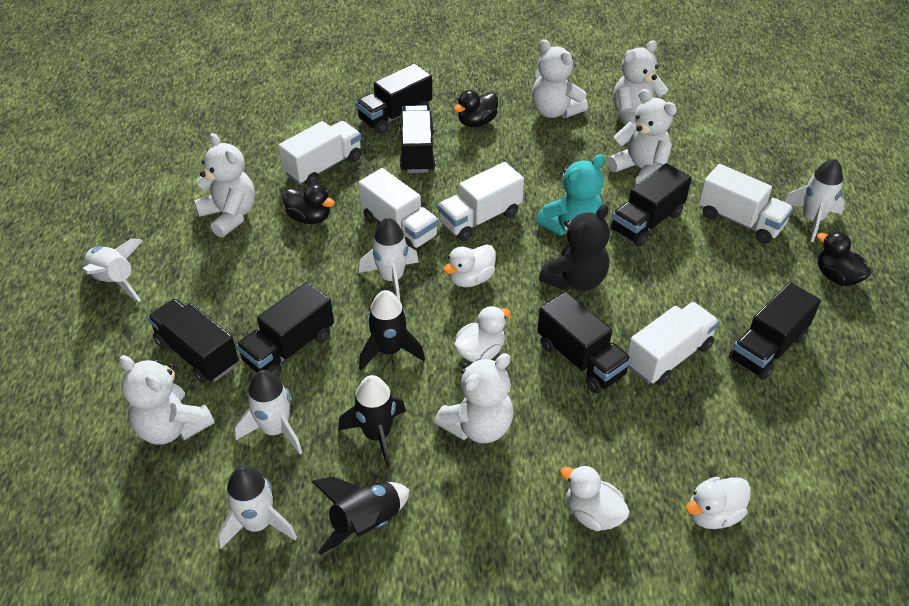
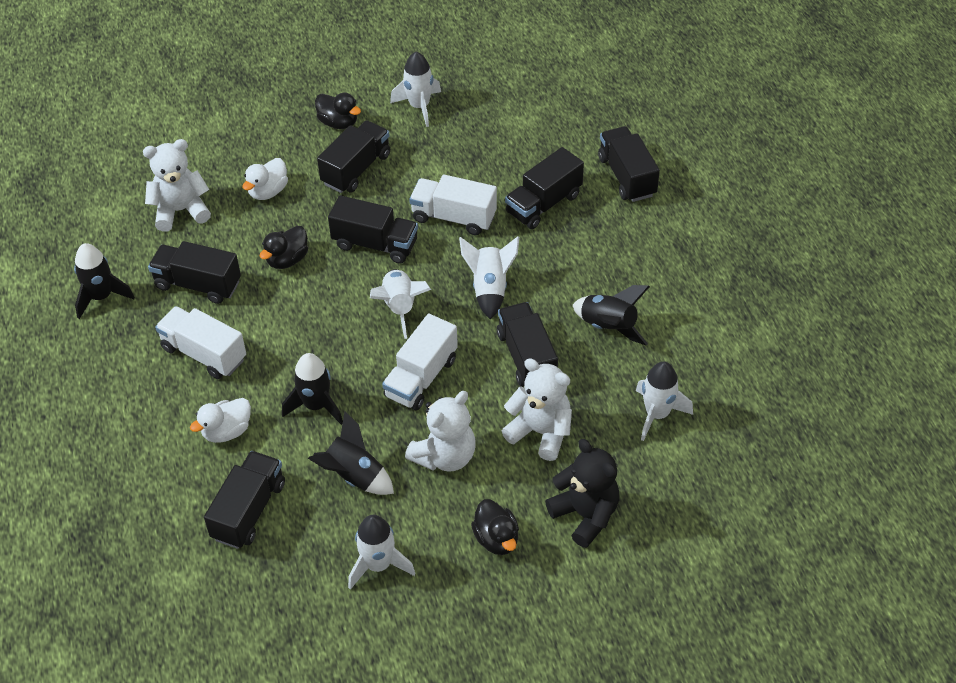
black rocket: 3 -> 4
turquoise teddy bear: 1 -> 0
white duck: 4 -> 2
white teddy bear: 6 -> 3
white truck: 5 -> 3

